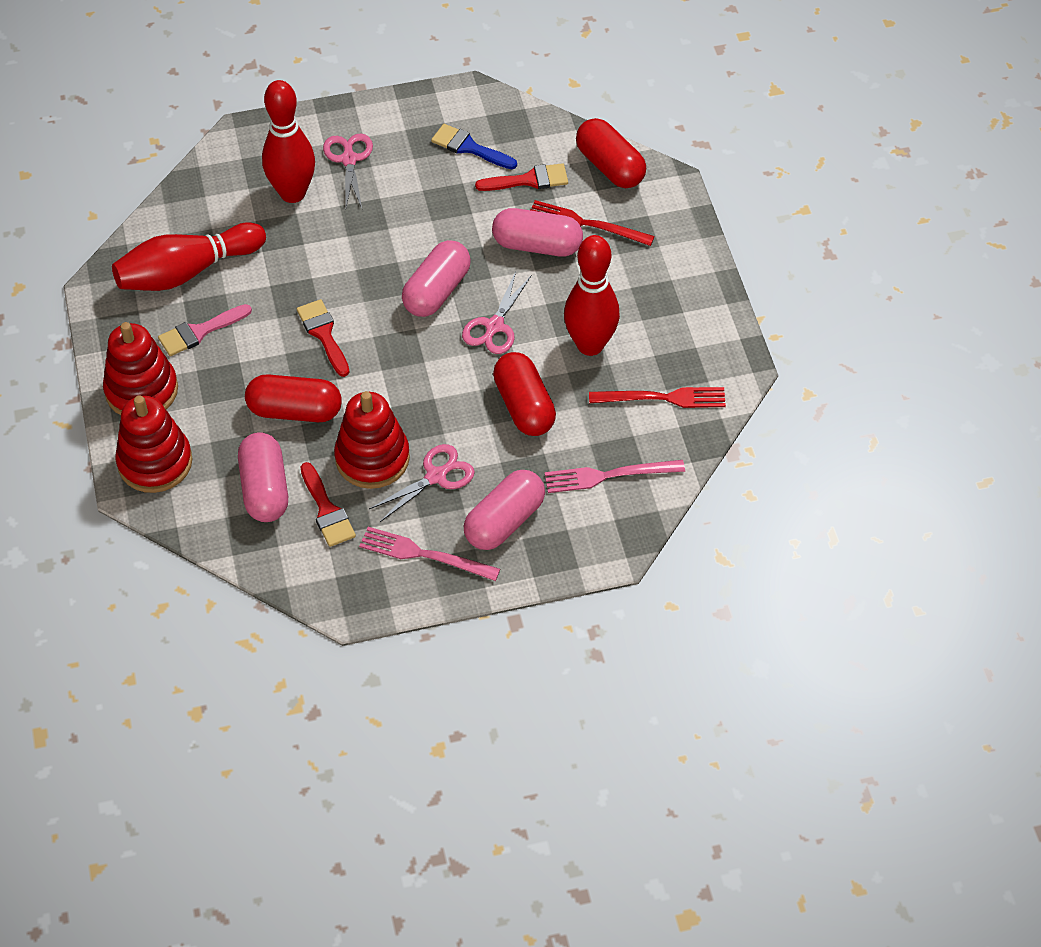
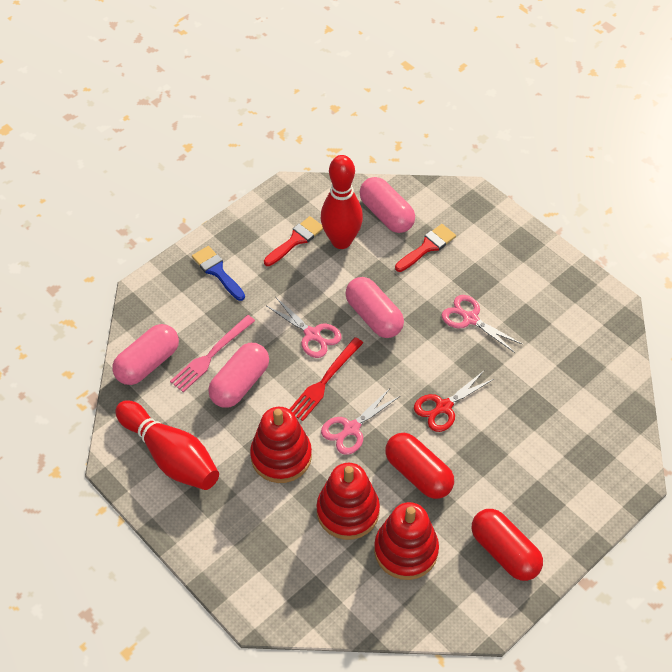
pink brush: 1 -> 0
pink fork: 2 -> 1
red bowling pin: 3 -> 2
red brush: 3 -> 2
red capsule: 3 -> 2
red fork: 2 -> 1
red scissors: 0 -> 1

